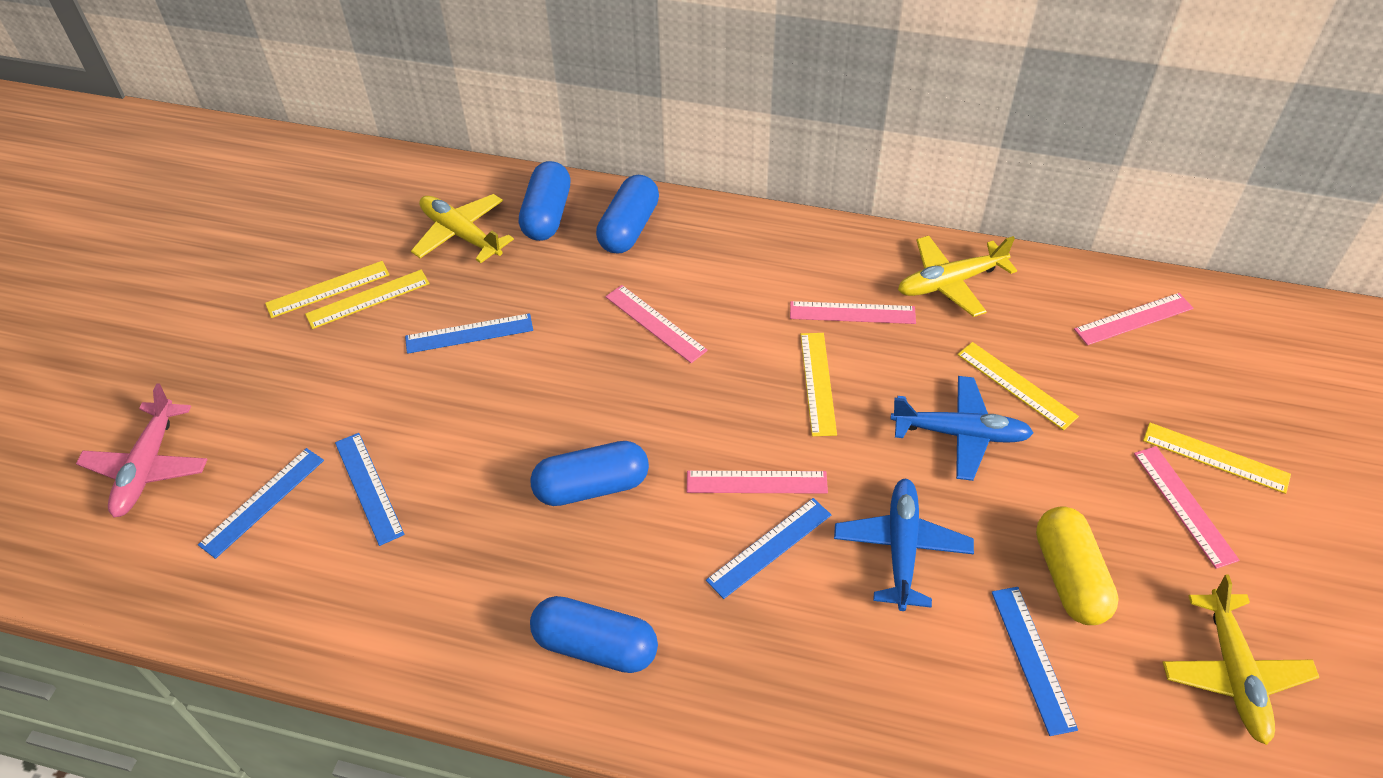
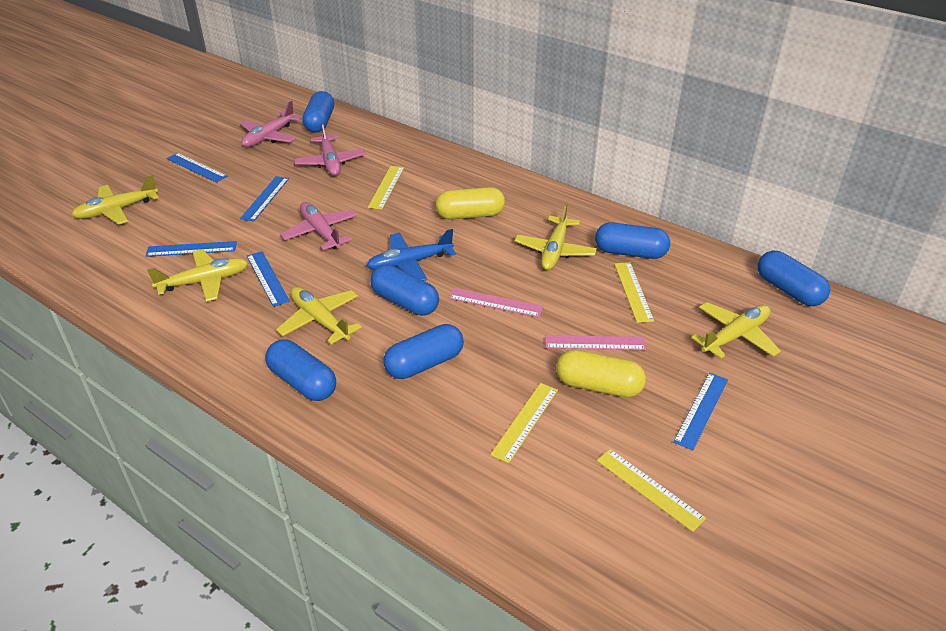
blue capsule: 4 -> 6
blue plane: 2 -> 1
pink plane: 1 -> 3
pink ruler: 5 -> 2
yellow capsule: 1 -> 2
yellow plane: 3 -> 5
yellow ruler: 5 -> 4

